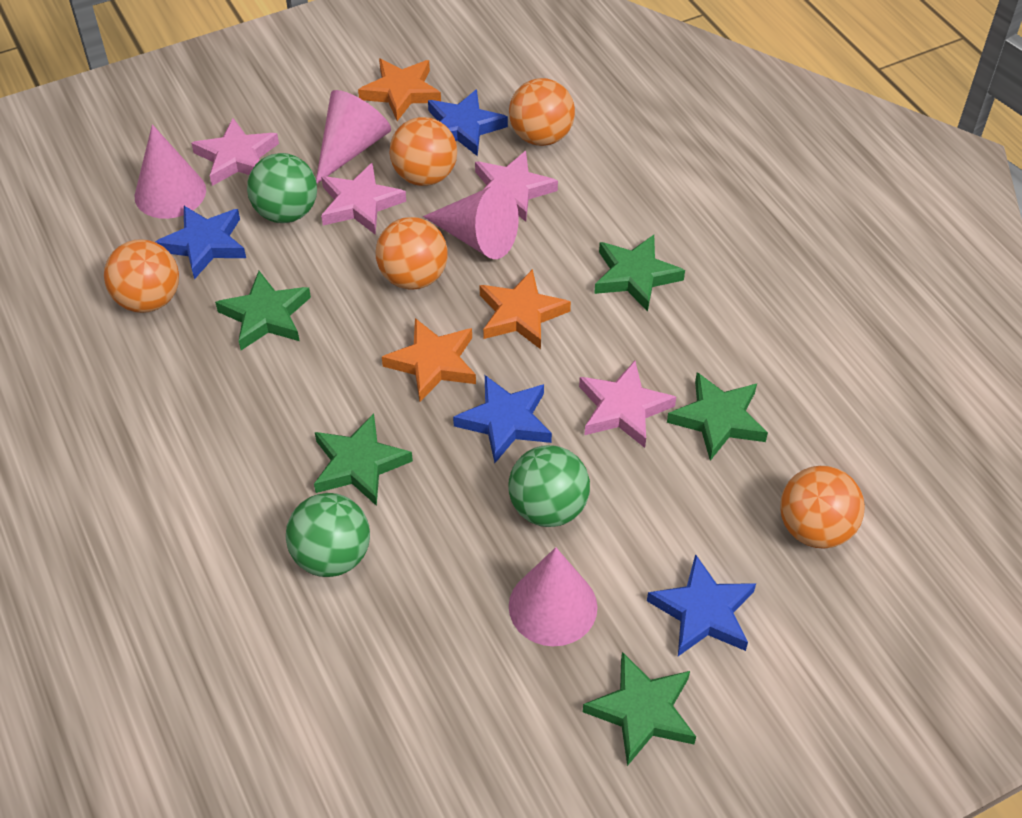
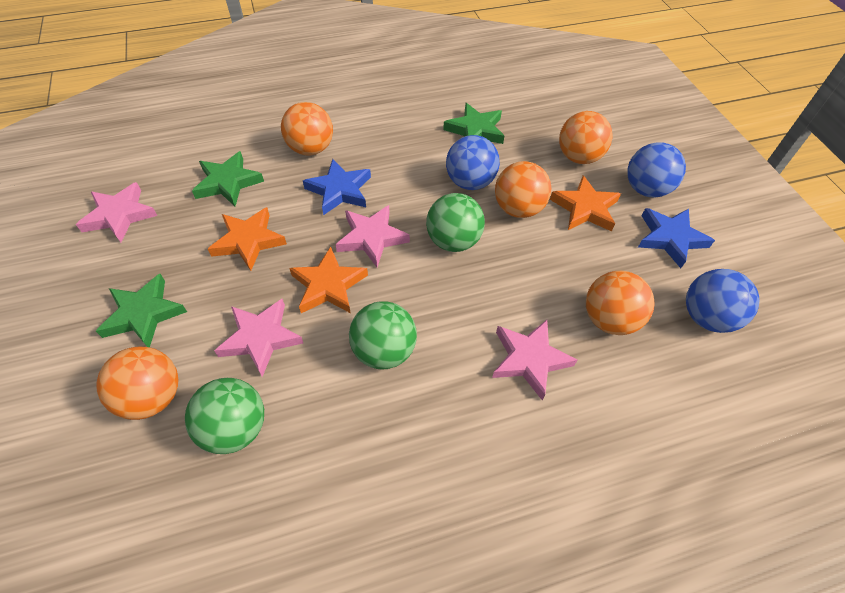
blue ball: 0 -> 3
blue star: 4 -> 2
green star: 5 -> 3
pink cone: 4 -> 0

